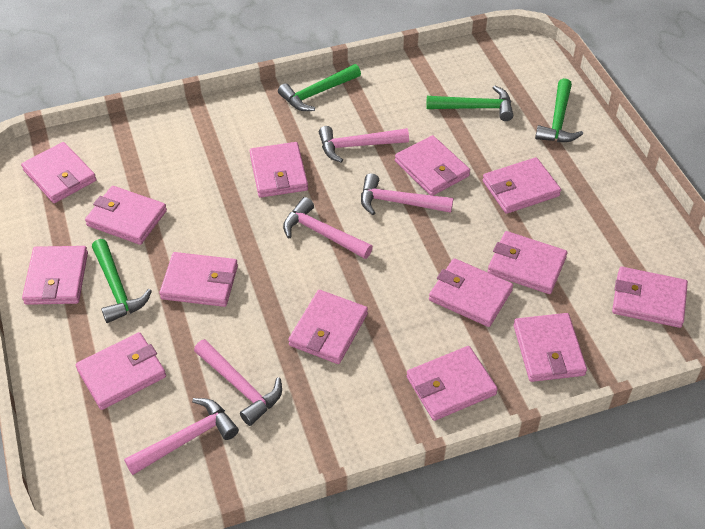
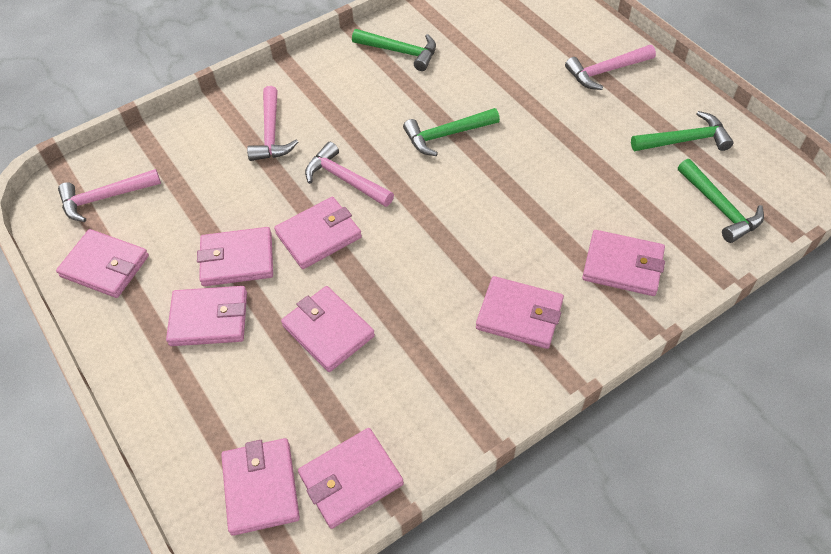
pink hammer: 5 -> 4
pink wallet: 14 -> 9

